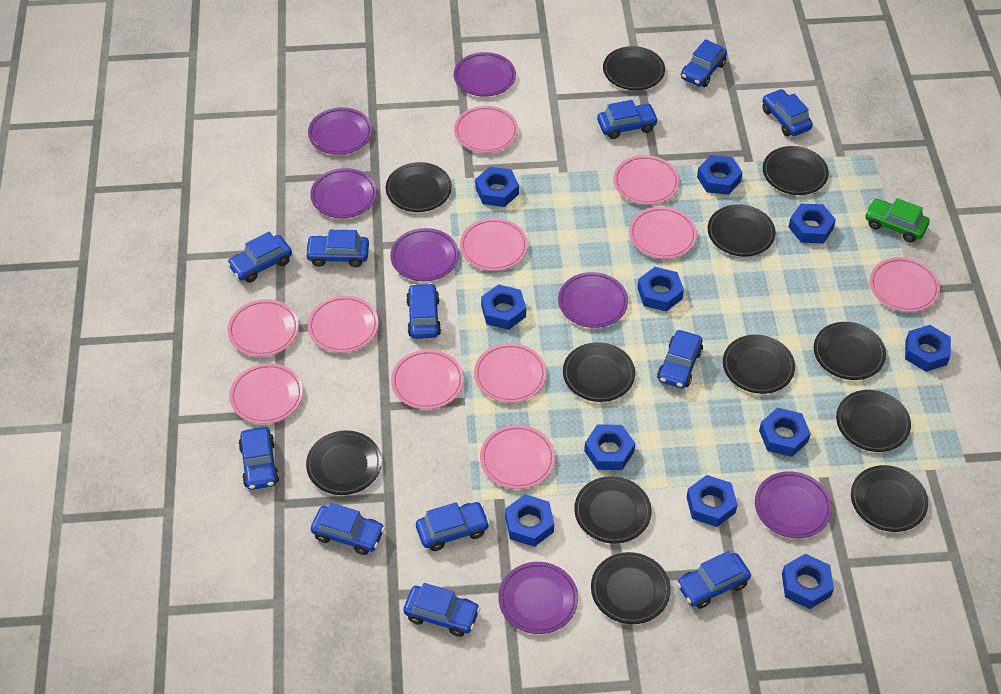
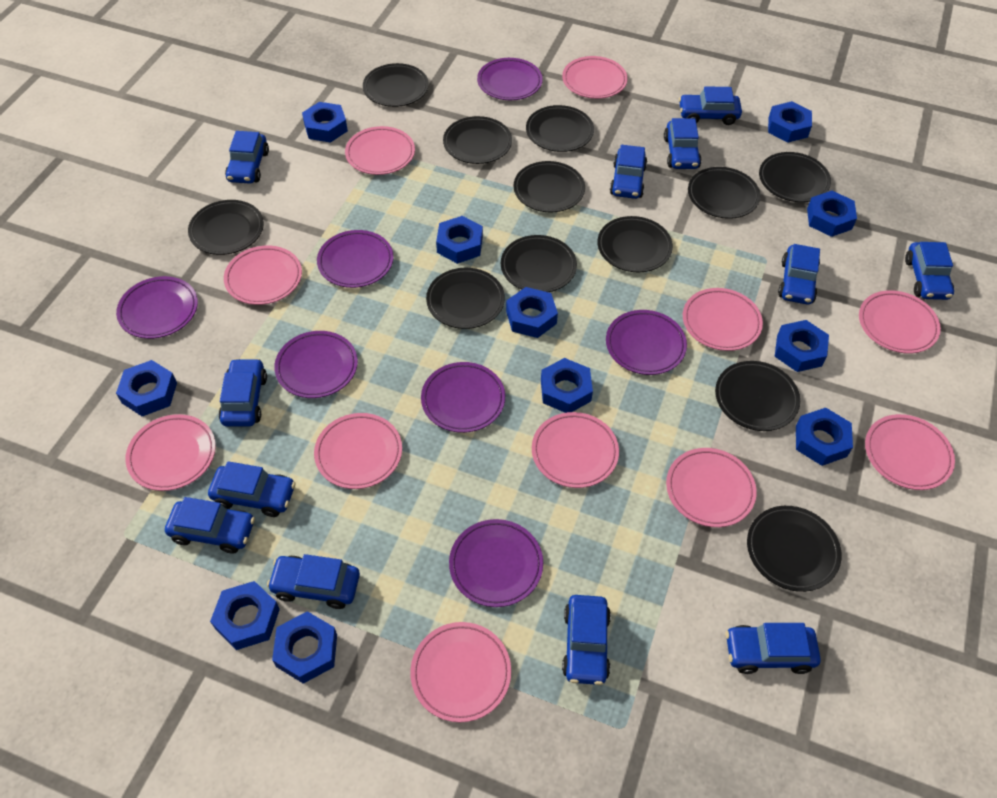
green car: 1 -> 0

